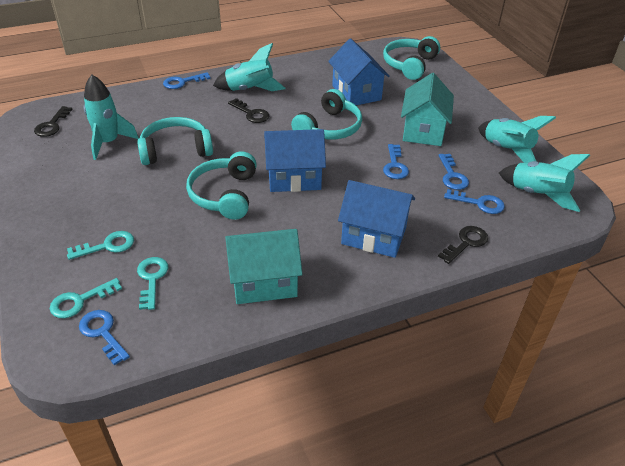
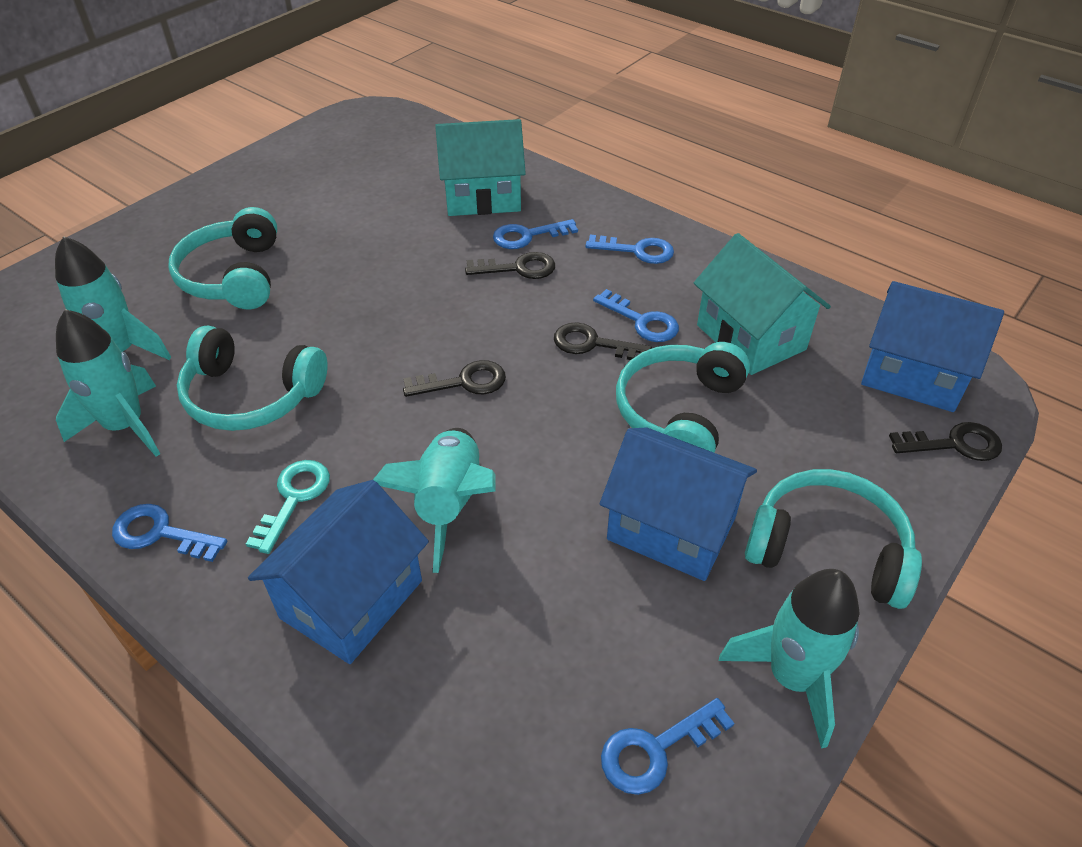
black key: 3 -> 4
turquoise key: 3 -> 1

